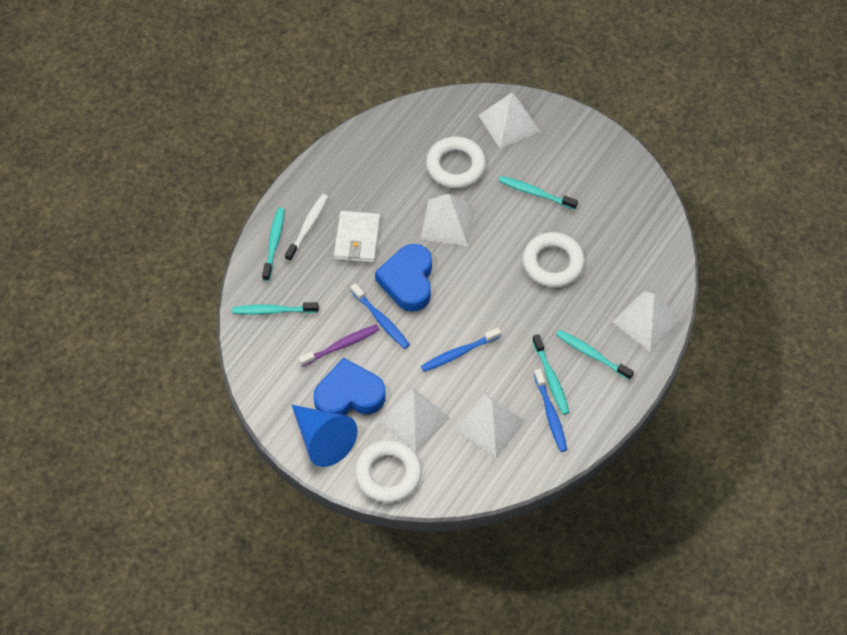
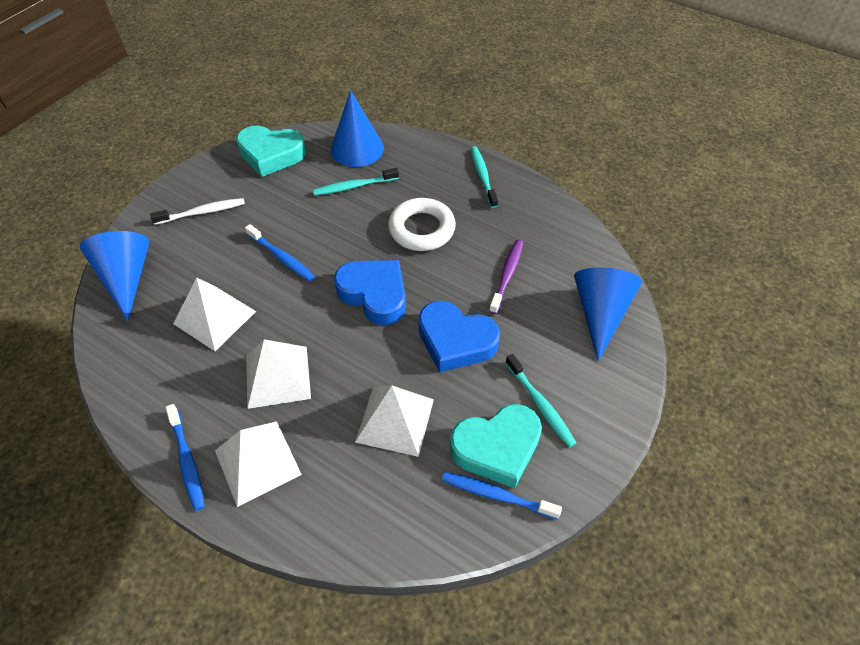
blue cone: 1 -> 3
turquoise heart: 0 -> 2
turquoise toothbrush: 5 -> 3
white pyramid: 5 -> 4
white ring: 3 -> 1
white wallet: 1 -> 0

